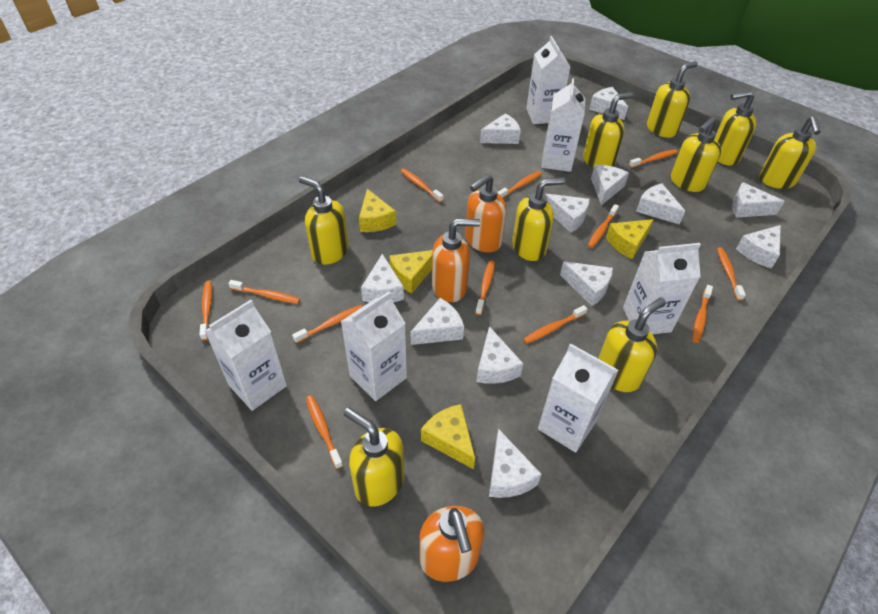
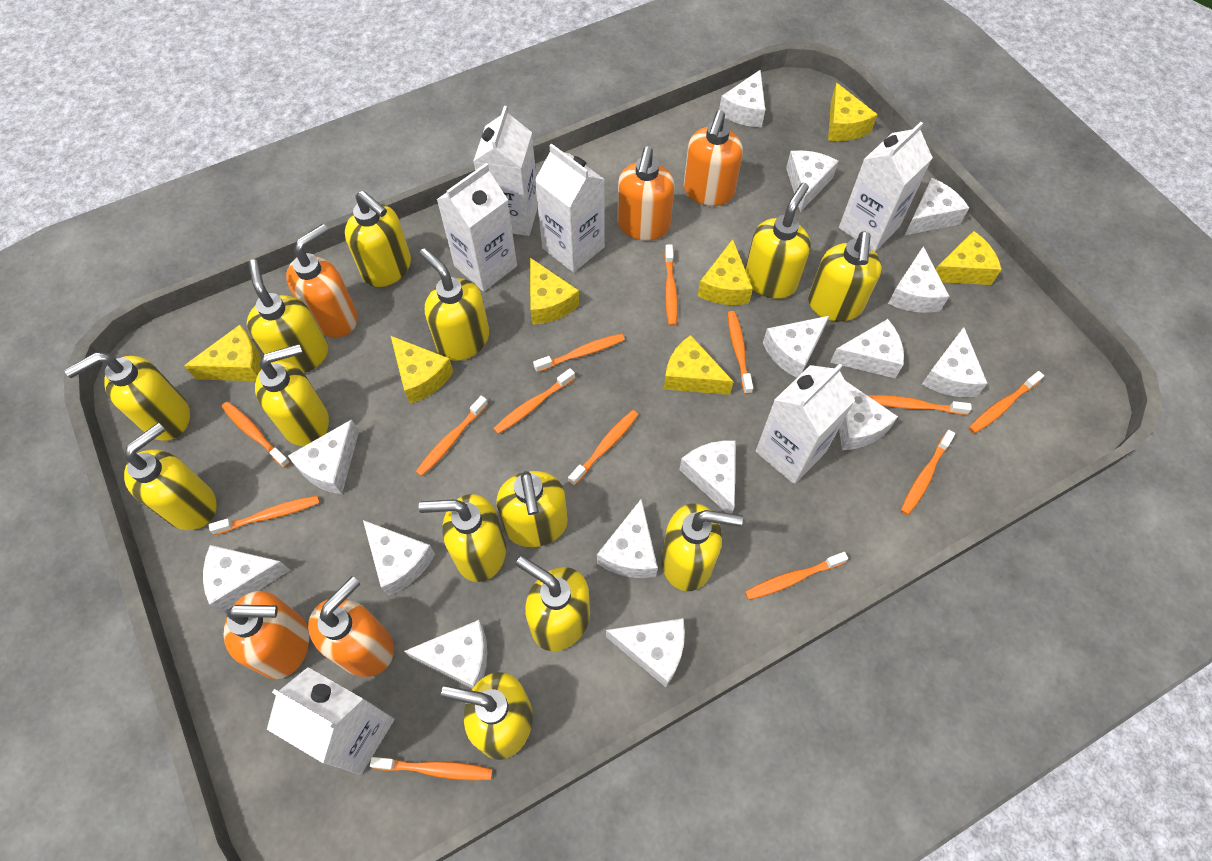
orange soap dispenser: 3 -> 5
orange toothbrush: 12 -> 13
white cheese: 12 -> 15
yellow cheese: 4 -> 7
yellow soap dispenser: 9 -> 13

